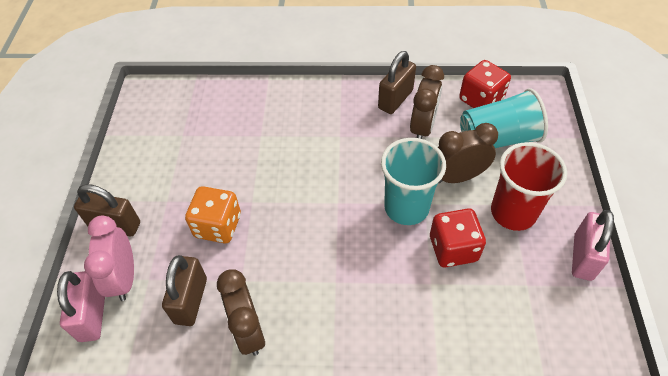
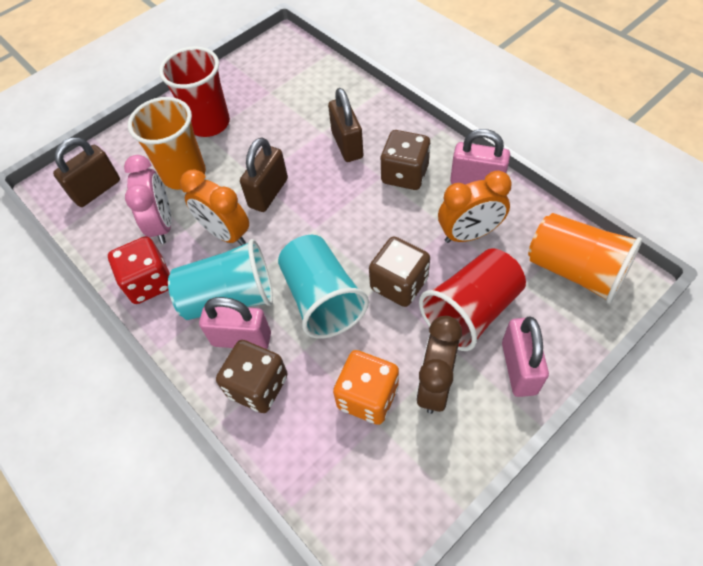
brown clock: 3 -> 1
brown dice: 0 -> 3
orange clock: 0 -> 2
orange cup: 0 -> 2
pink padlock: 2 -> 3
red cup: 1 -> 2
red dice: 2 -> 1

